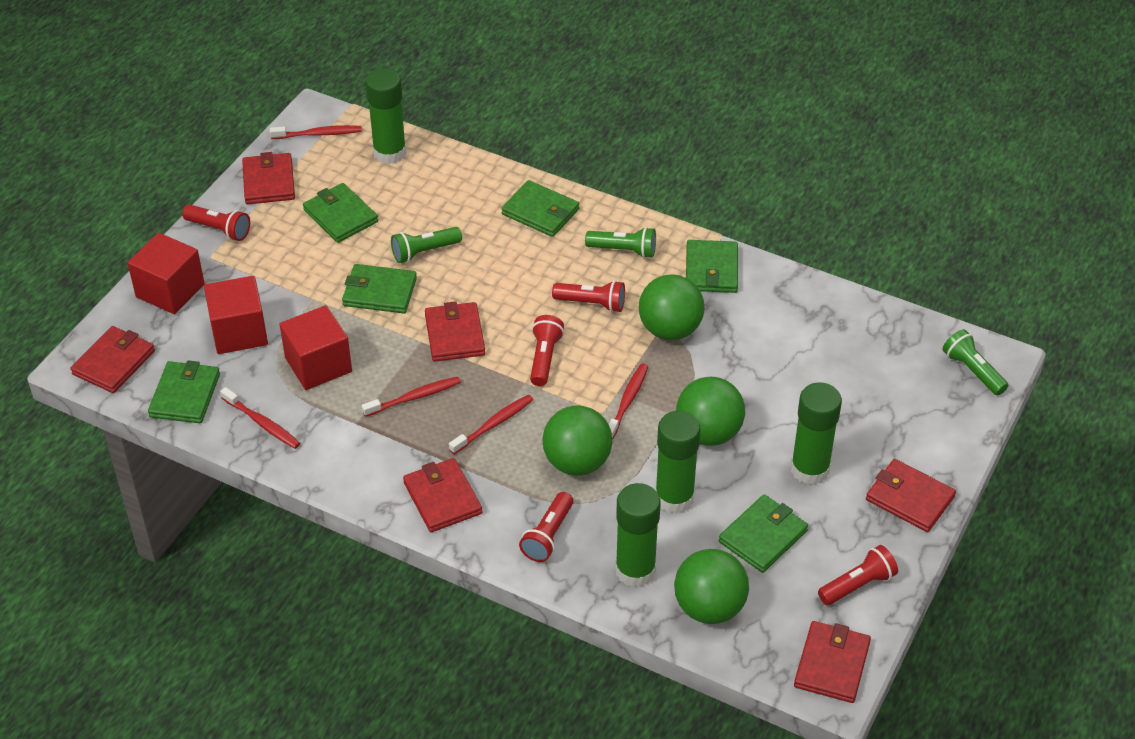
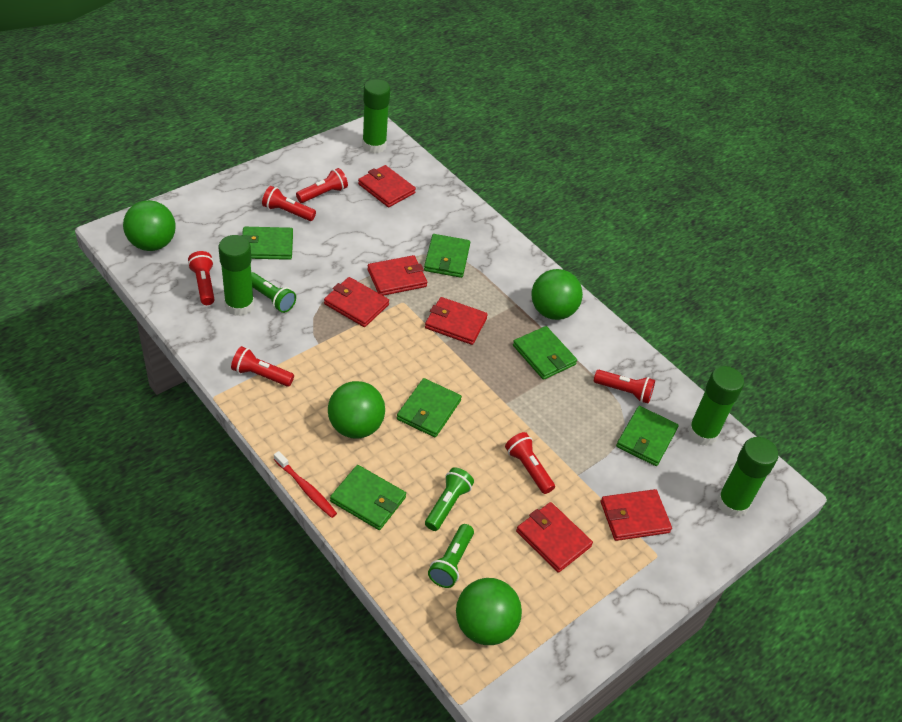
red cube: 3 -> 0
red flashlight: 5 -> 6
red toothbrush: 5 -> 1

